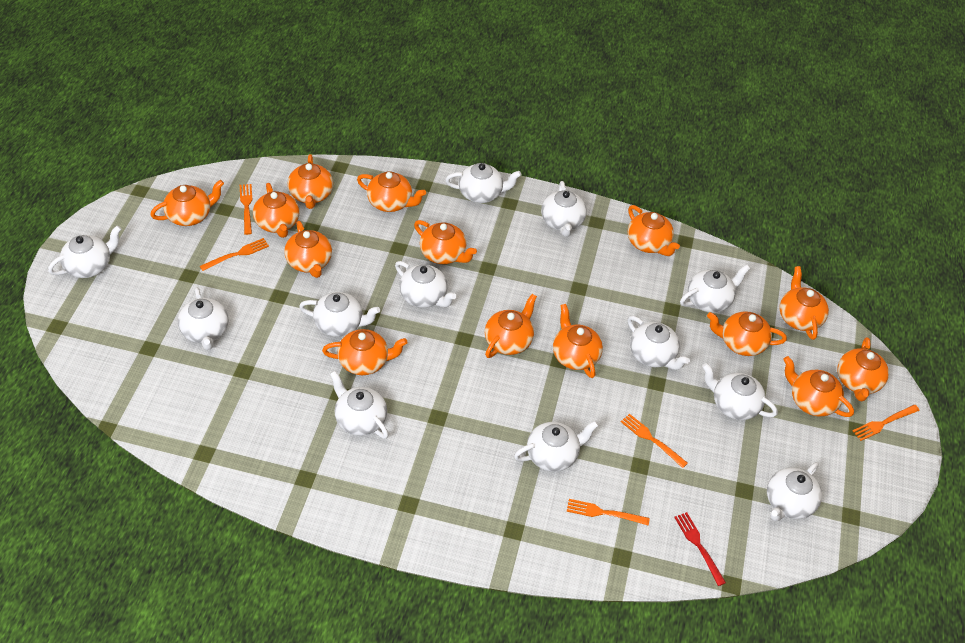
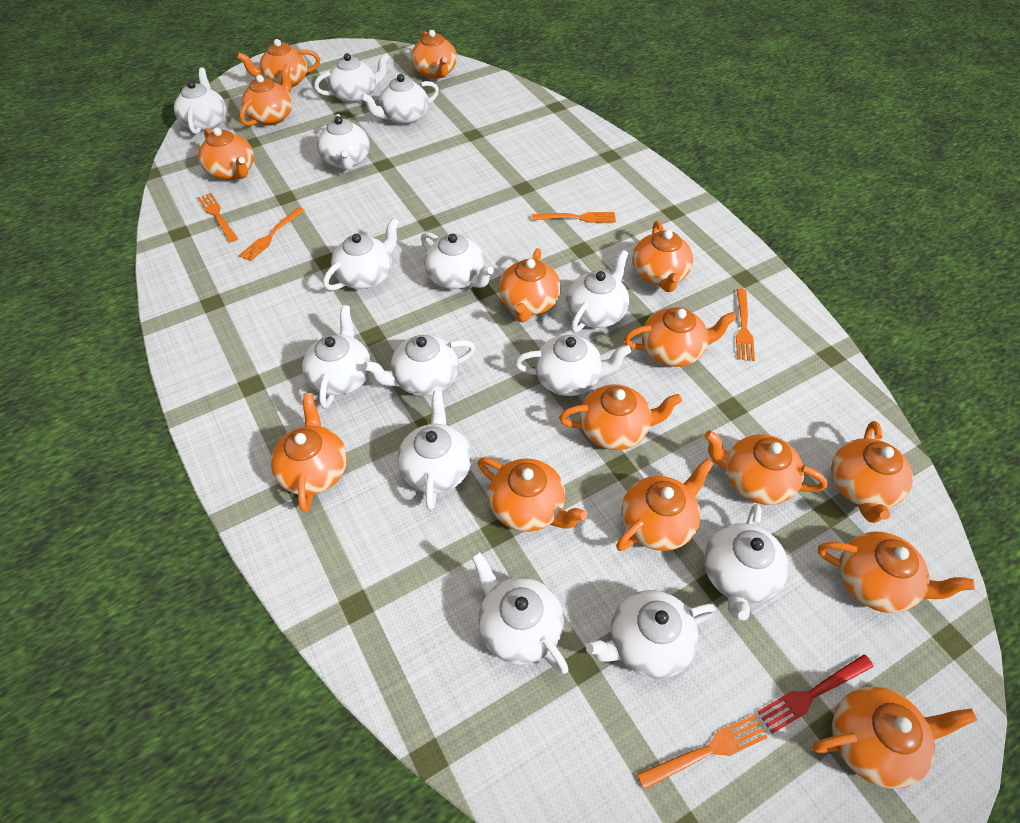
orange teapot: 14 -> 15
white teapot: 12 -> 14

